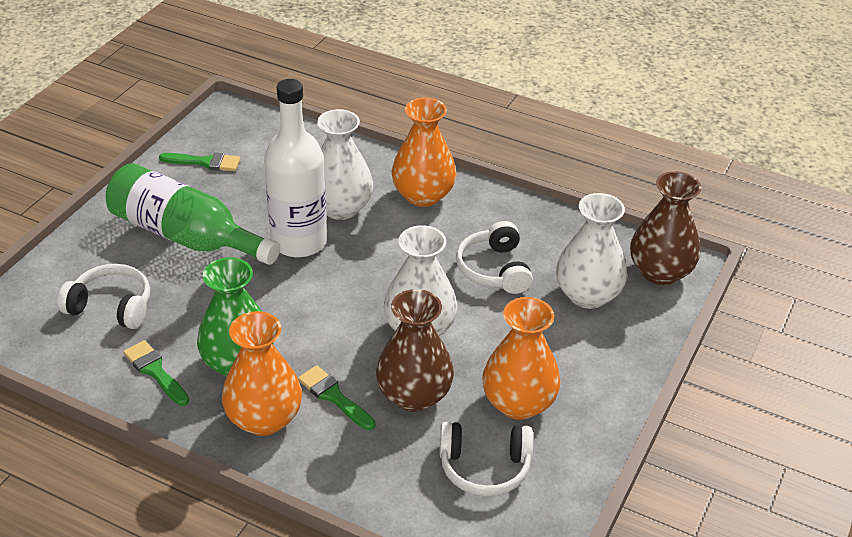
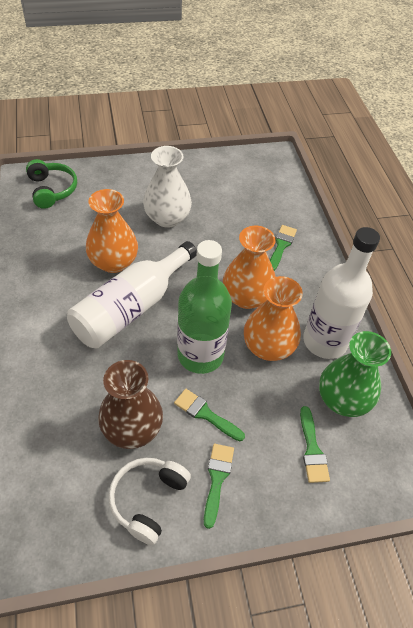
brown vase: 2 -> 1
green brush: 3 -> 4
green headphones: 0 -> 1
white bottle: 1 -> 2
white headphones: 3 -> 1
white vase: 3 -> 1

